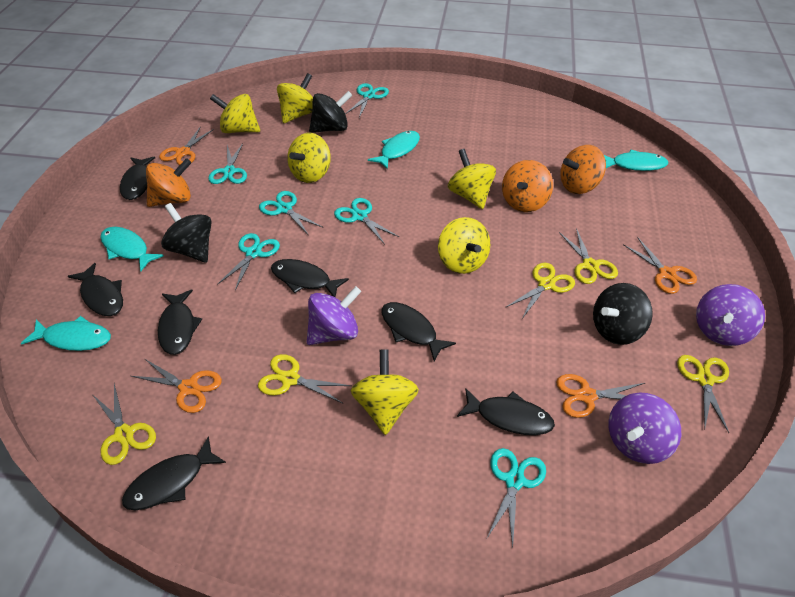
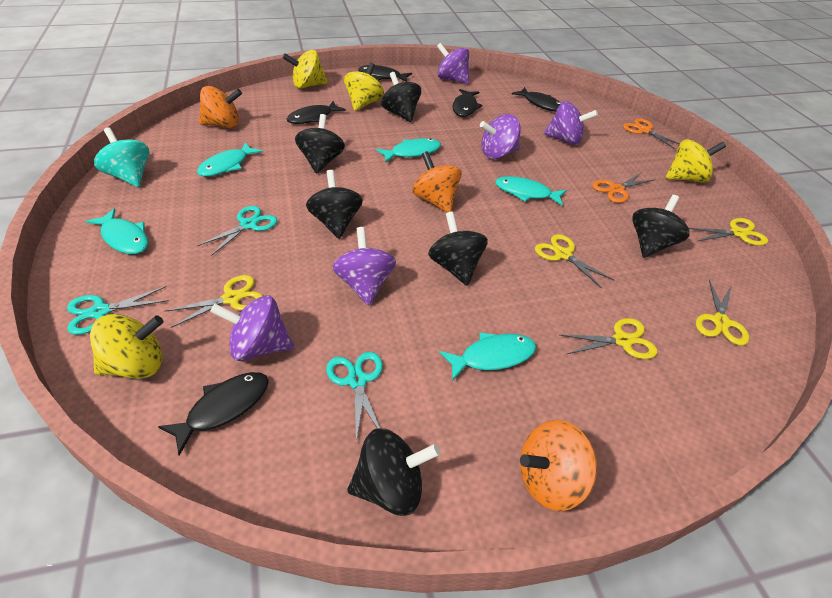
black fish: 7 -> 5
black spinning top: 3 -> 6
orange scissors: 4 -> 2
purple spinning top: 3 -> 5
turquoise fish: 4 -> 5
turquoise scissors: 6 -> 3
turquoise spinning top: 0 -> 1
yellow spinning top: 6 -> 4

